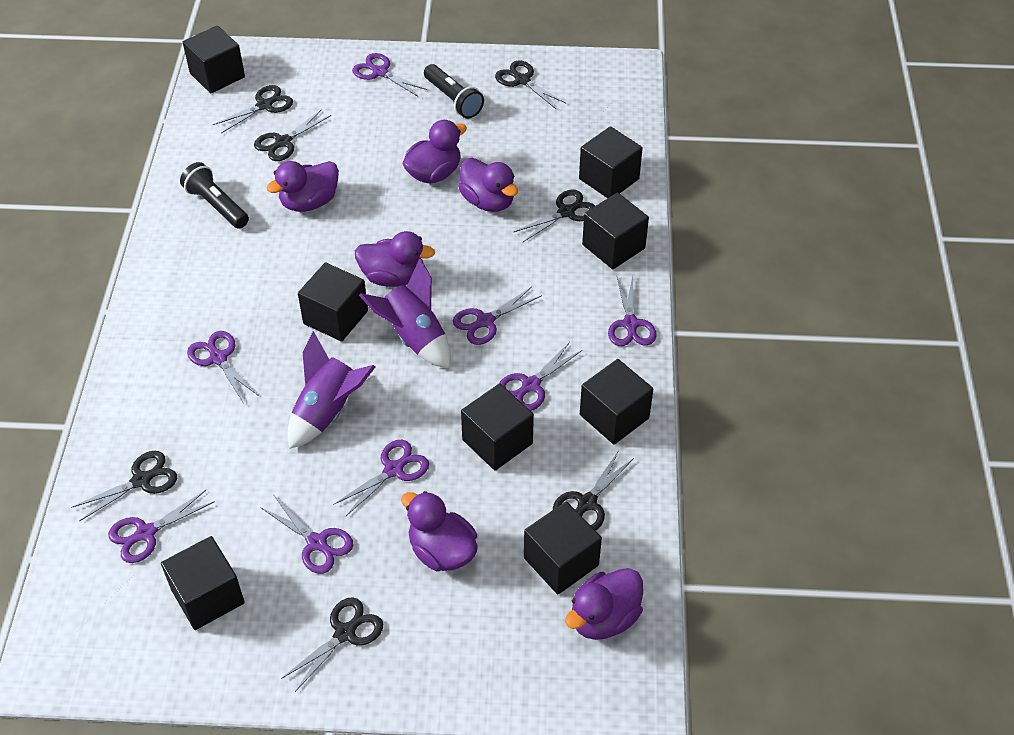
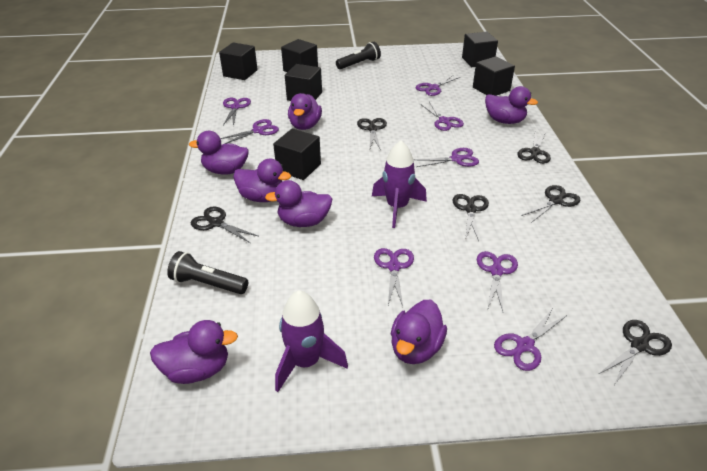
black cube: 8 -> 6
black scissors: 7 -> 6
purple duck: 6 -> 7

